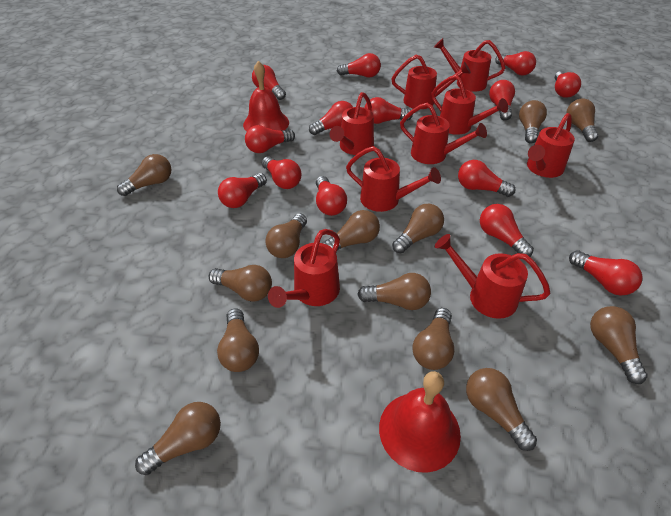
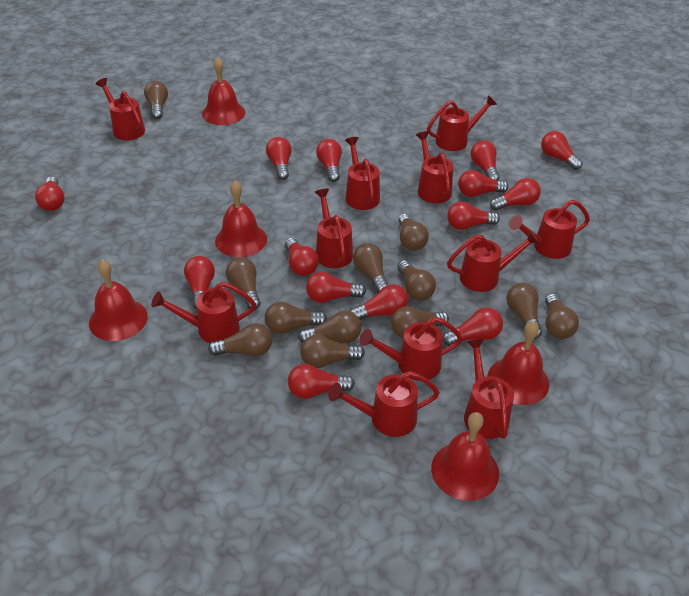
brown light bulb: 13 -> 12
red bell: 2 -> 5
red watering can: 9 -> 11

